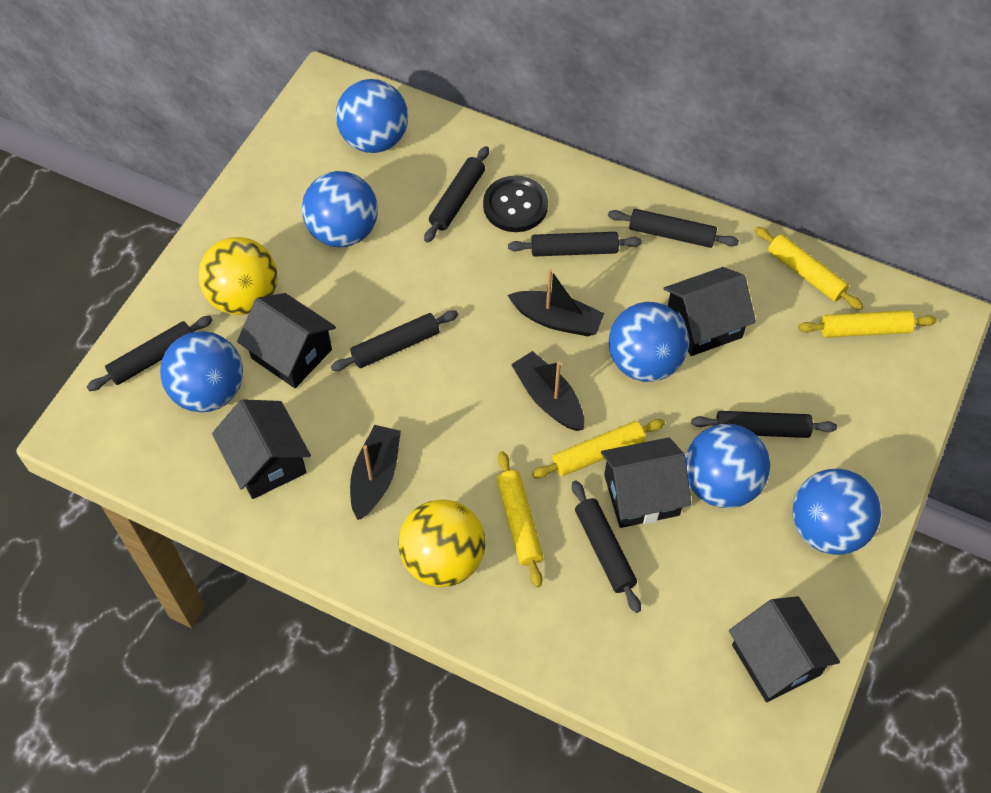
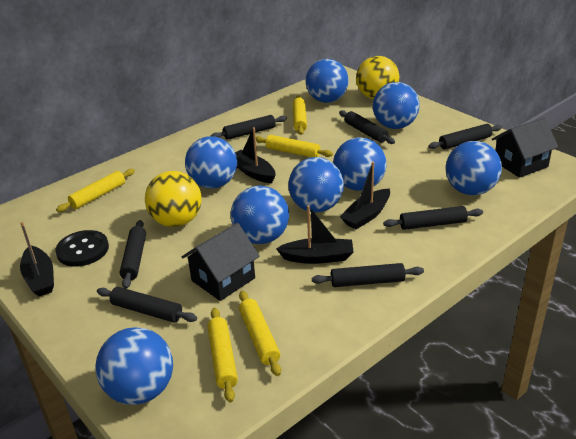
black boat: 3 -> 4
black house: 5 -> 2
blue ball: 6 -> 8
yellow rolling pin: 4 -> 5

